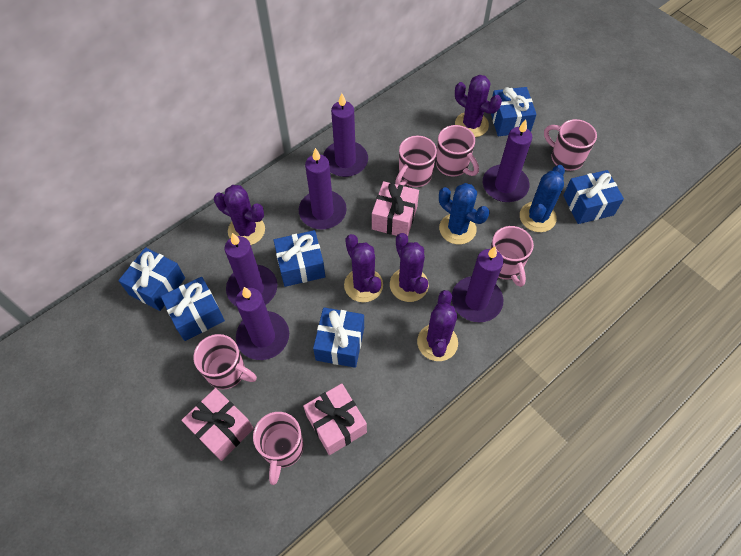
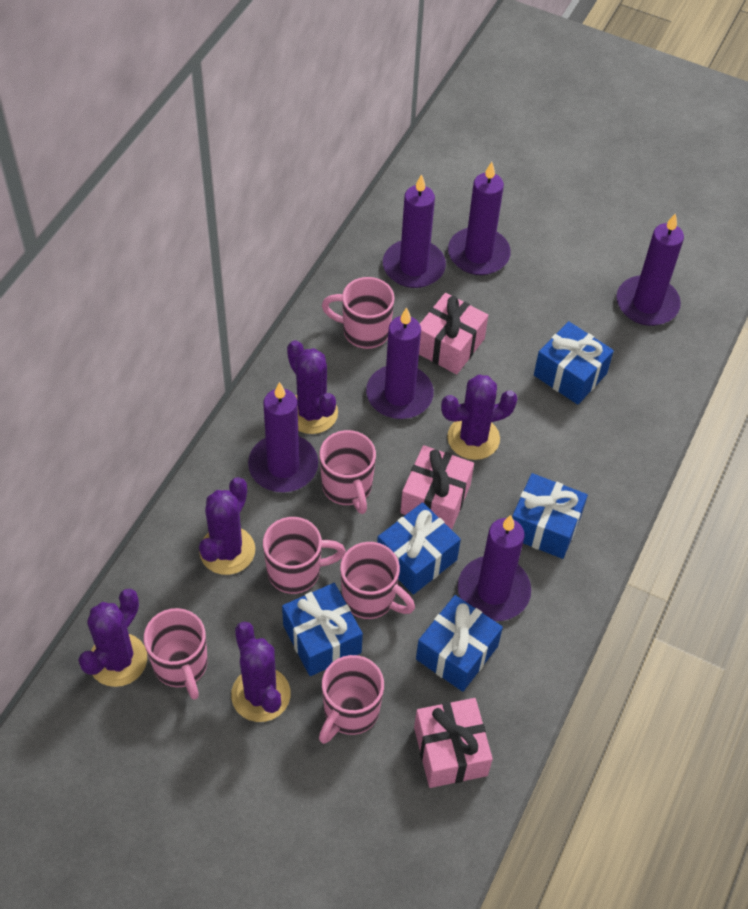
blue cactus: 2 -> 0
blue gift: 6 -> 5

